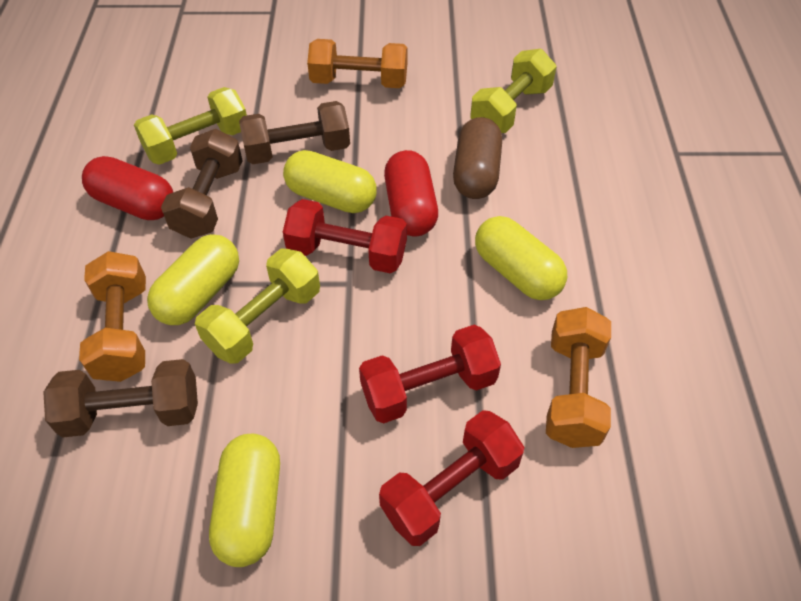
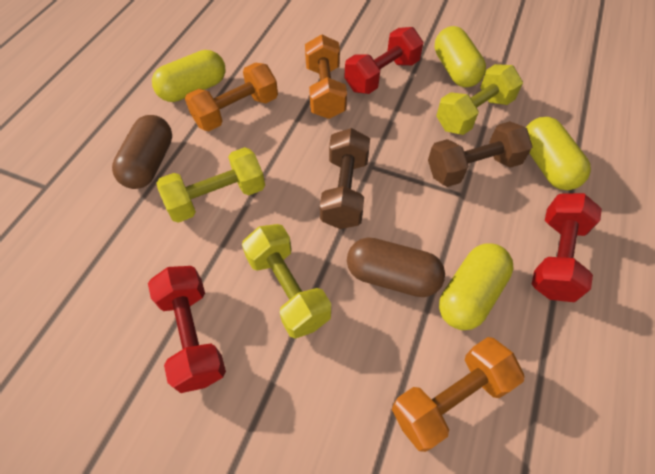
brown capsule: 1 -> 2
brown dumbbell: 3 -> 2
red capsule: 2 -> 0

